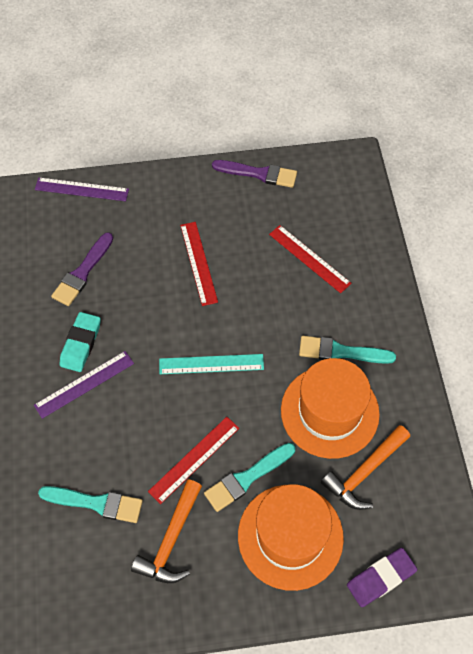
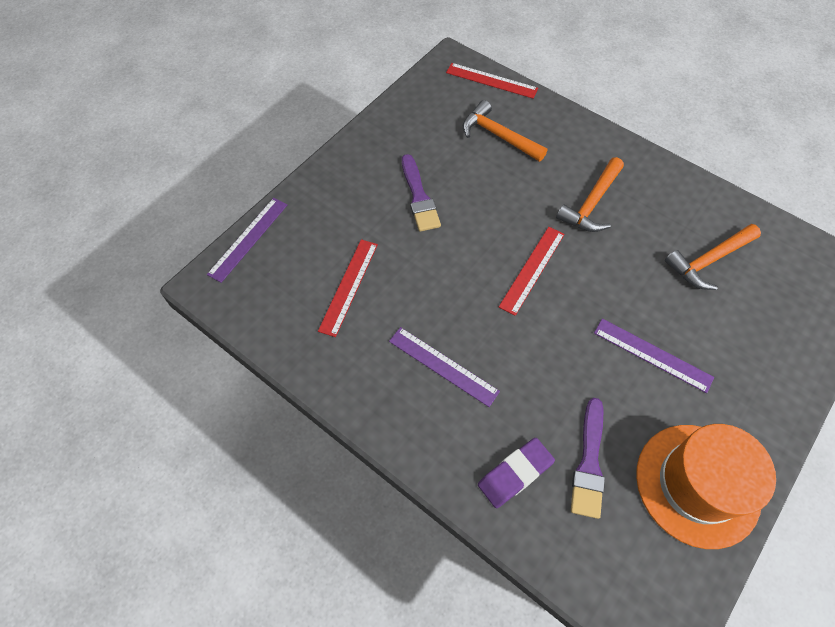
orange hammer: 2 -> 3
orange hat: 2 -> 1
purple ruler: 2 -> 3
turquoise brush: 3 -> 0
turquoise eraser: 1 -> 0
turquoise ruler: 1 -> 0

